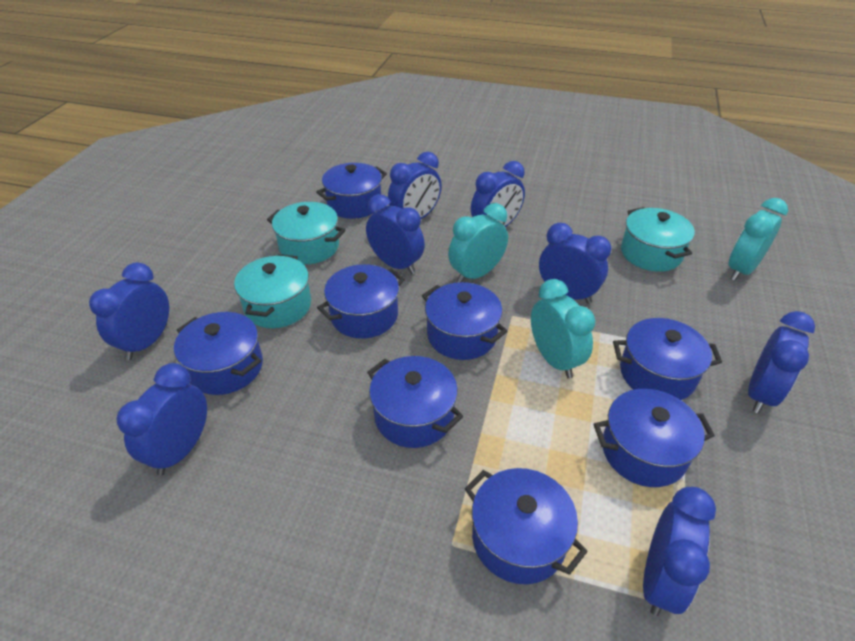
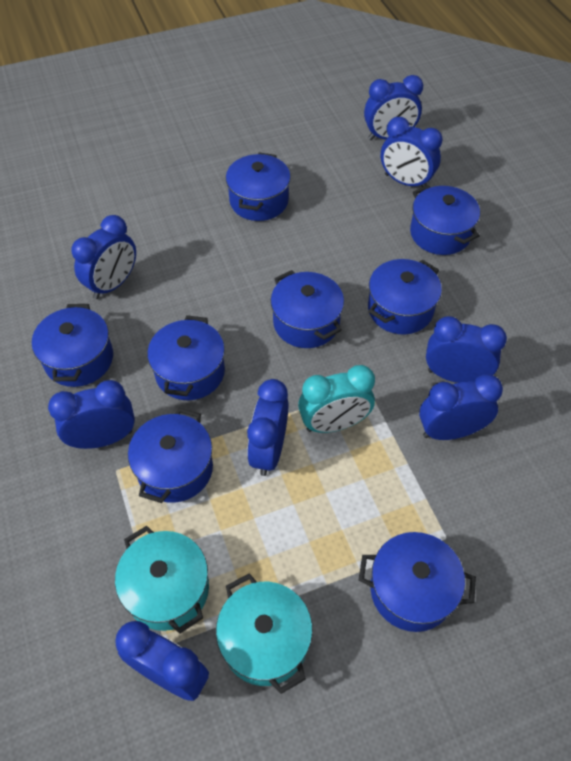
turquoise clock: 3 -> 1
turquoise pot: 3 -> 2

